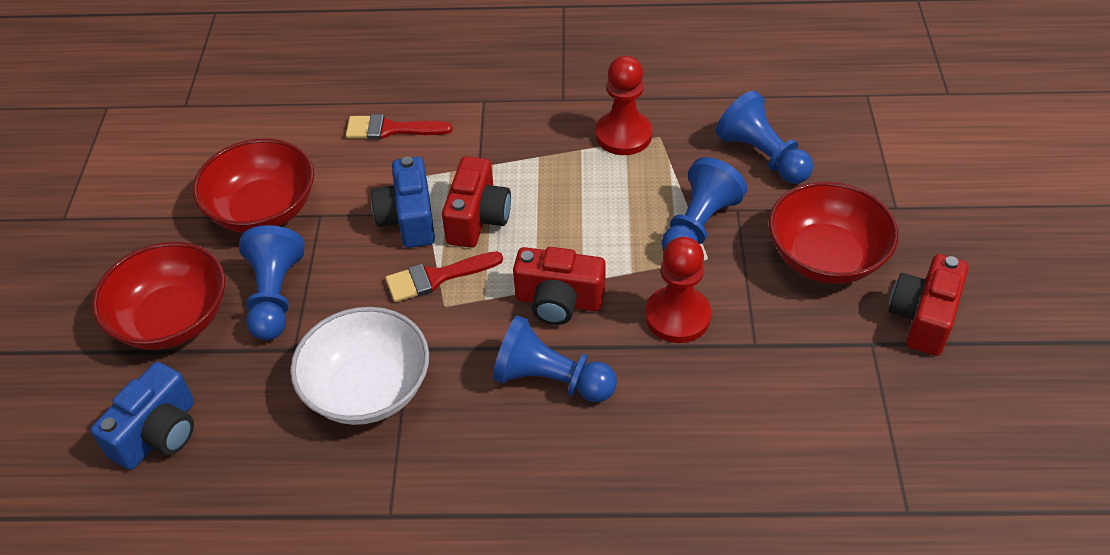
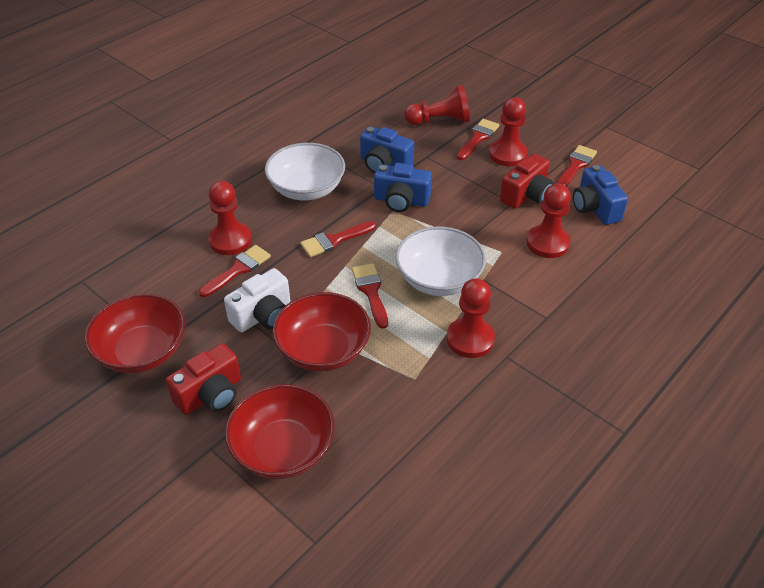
blue camera: 2 -> 3
blue pawn: 4 -> 0
red brush: 2 -> 5
red camera: 3 -> 2
red pawn: 2 -> 5
white bowl: 1 -> 2
white camera: 0 -> 1

